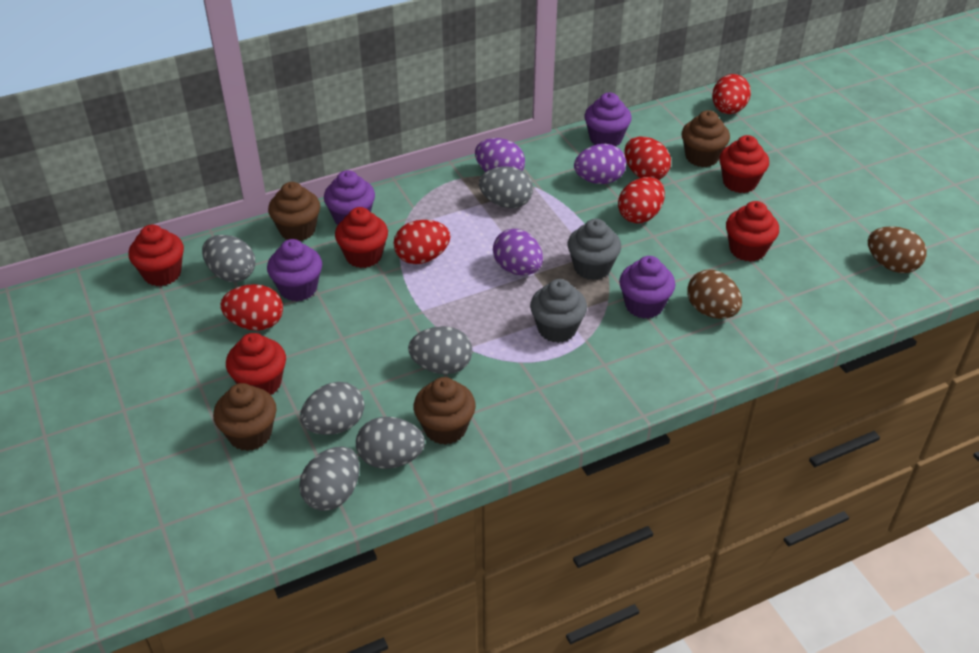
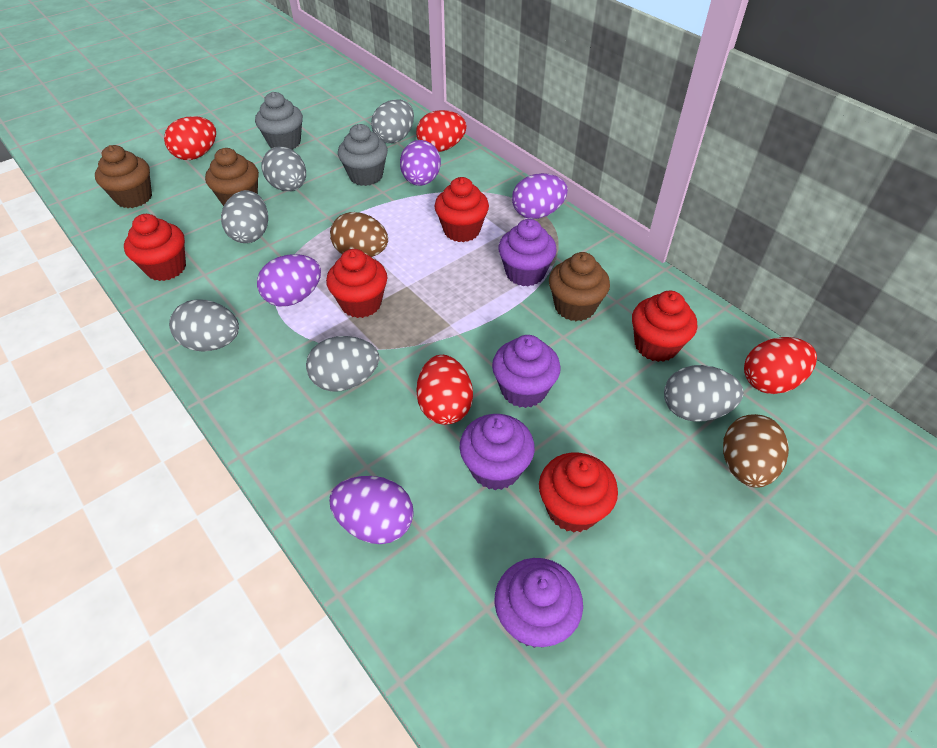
brown cupcake: 4 -> 3
purple egg: 3 -> 4
red egg: 5 -> 4

